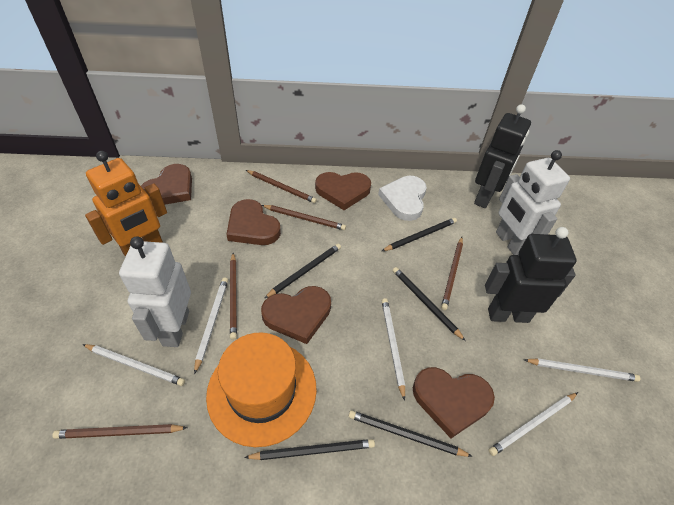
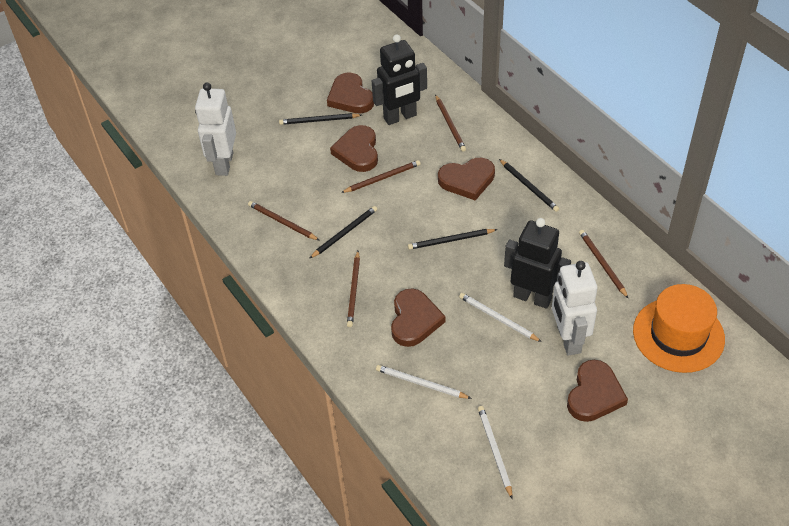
black pencil: 5 -> 4
orange robot: 1 -> 0
white heart: 1 -> 0
white pencil: 5 -> 3

